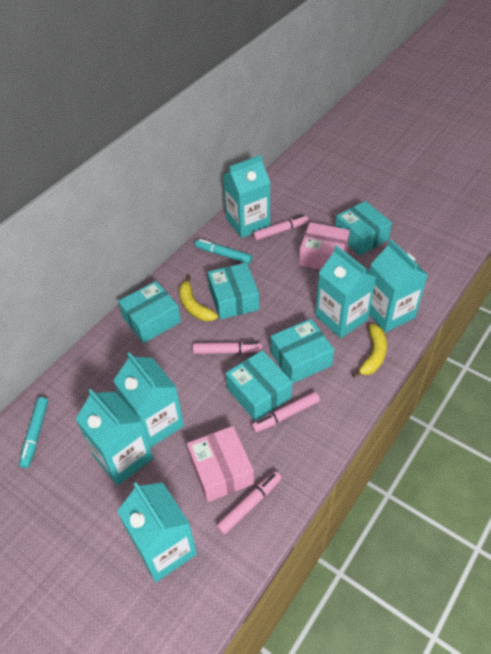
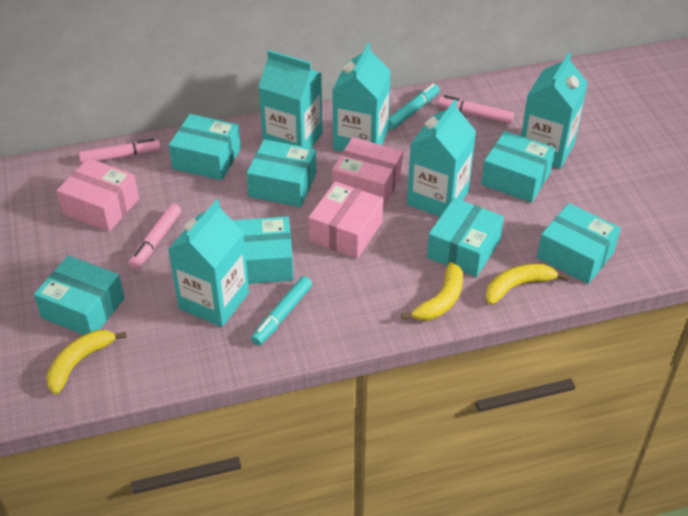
pink box: 2 -> 3
pink marker: 4 -> 3
turquoise box: 5 -> 7
turquoise carton: 6 -> 5
yellow banana: 2 -> 3

